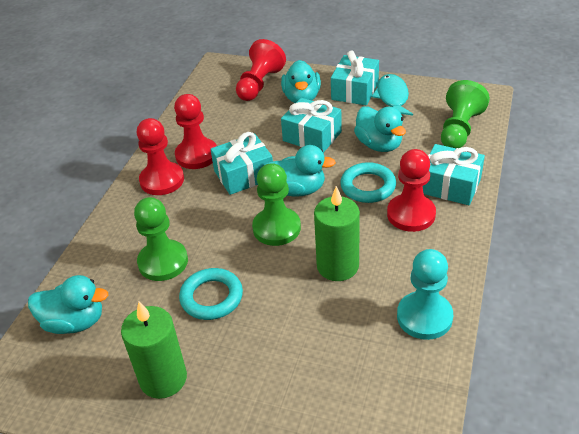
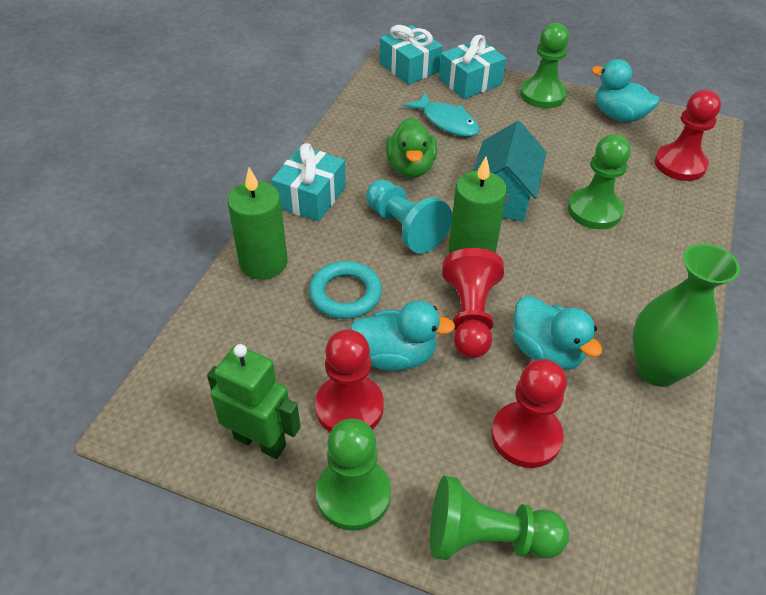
green duck: 0 -> 1
green pawn: 3 -> 4
green robot: 0 -> 1
green vase: 0 -> 1
turquoise duck: 4 -> 3
turquoise gift: 4 -> 3
turquoise house: 0 -> 1
turquoise ring: 2 -> 1

